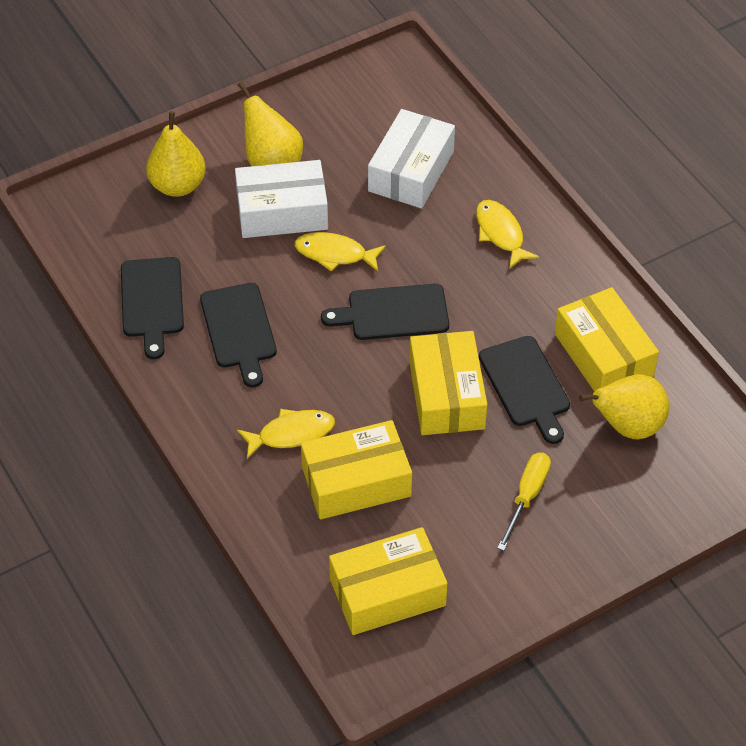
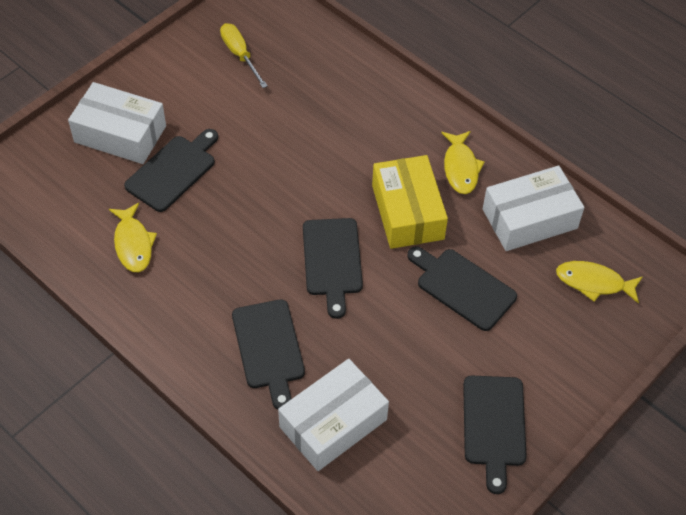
black cutting board: 4 -> 5
white box: 2 -> 3
yellow box: 4 -> 1
yellow pear: 3 -> 0

